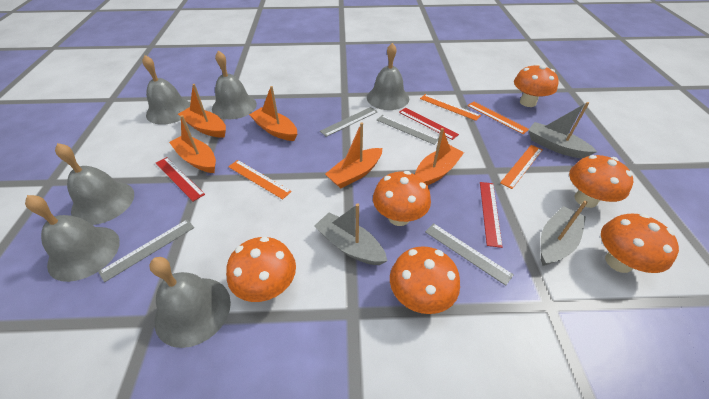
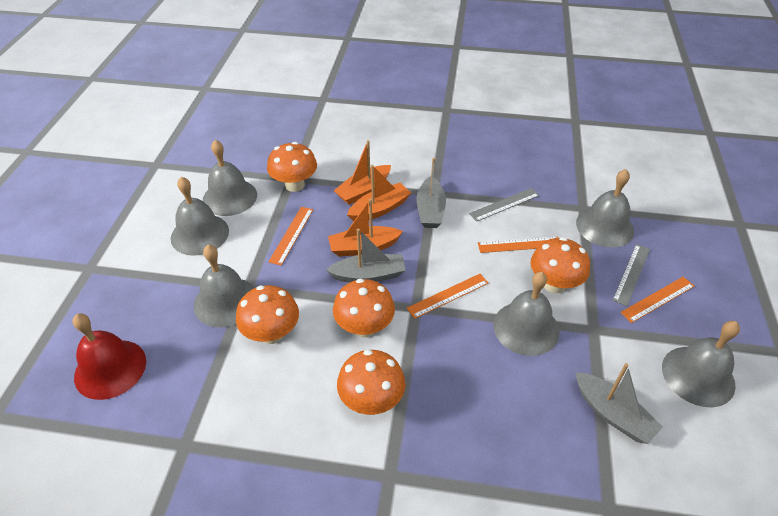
grey ruler: 4 -> 2
orange boat: 5 -> 3
orange mushroom: 6 -> 5
red bell: 0 -> 1
red ruler: 3 -> 0

